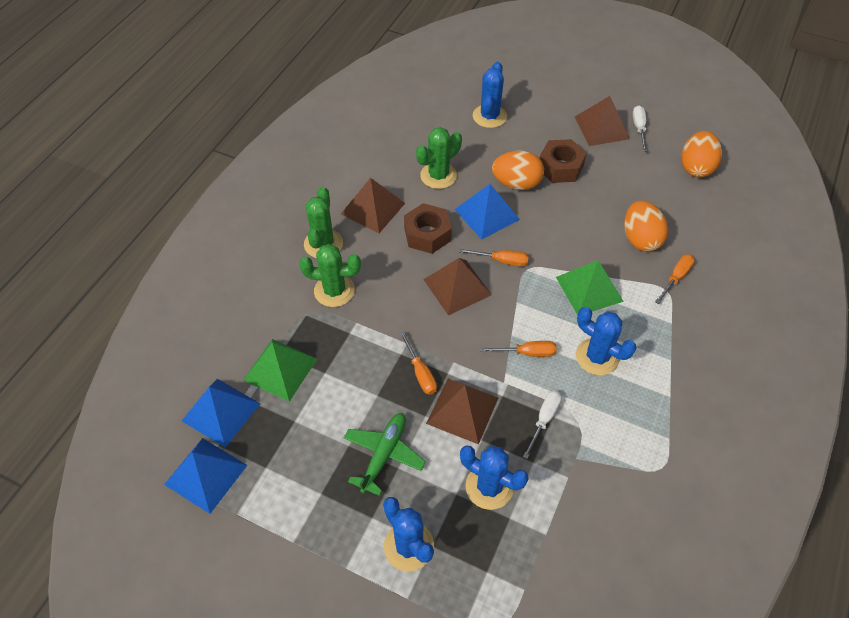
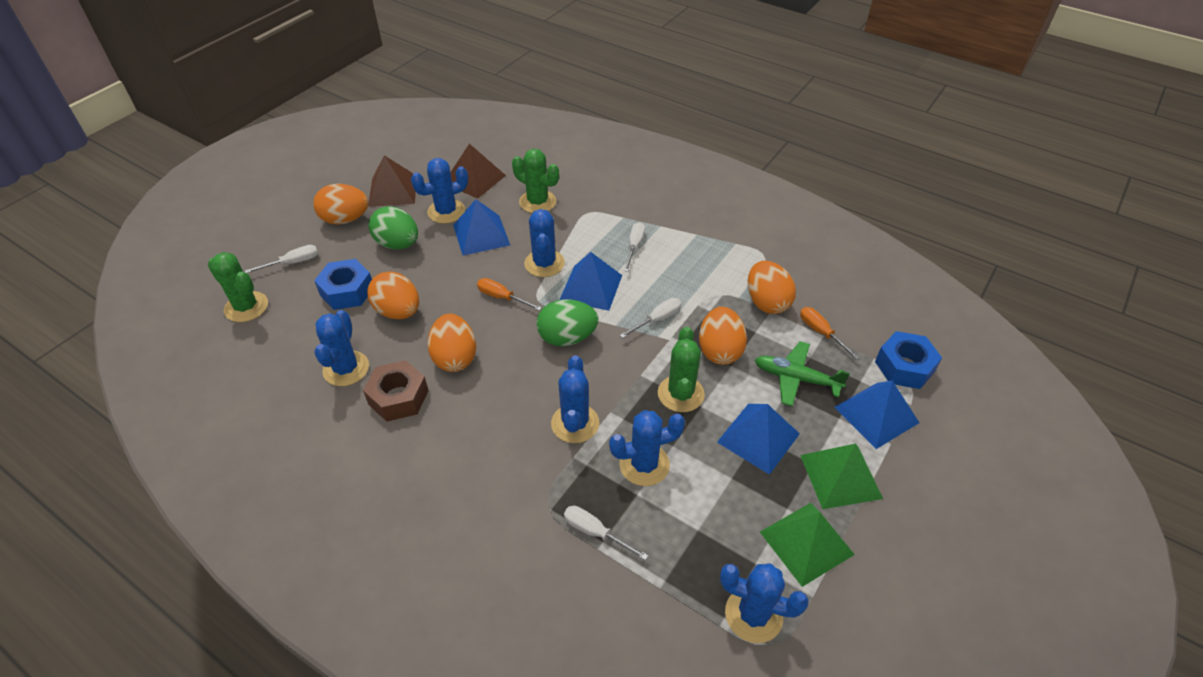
blue cactus: 4 -> 6
blue nut: 0 -> 2
blue pyramid: 3 -> 4
brown nut: 2 -> 1
brown pyramid: 4 -> 2
green egg: 0 -> 2
orange egg: 3 -> 5
orange screwdriver: 4 -> 2
white screwdriver: 2 -> 4

